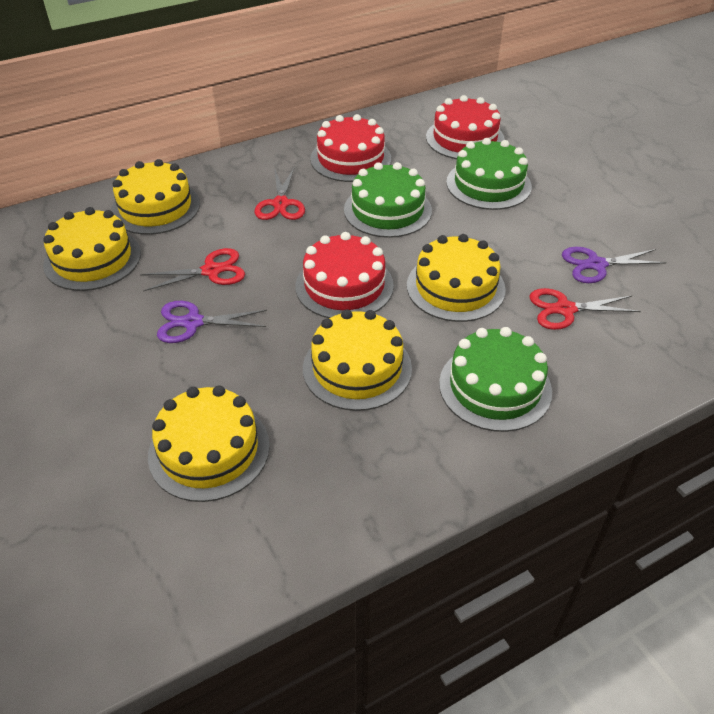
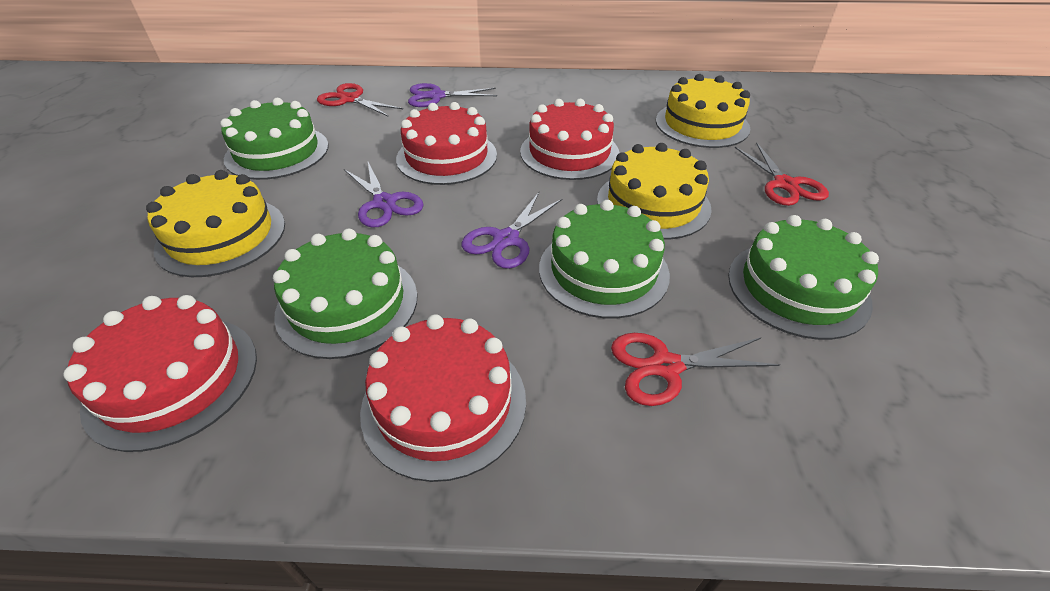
green cake: 3 -> 4
purple scissors: 2 -> 3
red cake: 3 -> 4
yellow cake: 5 -> 3

